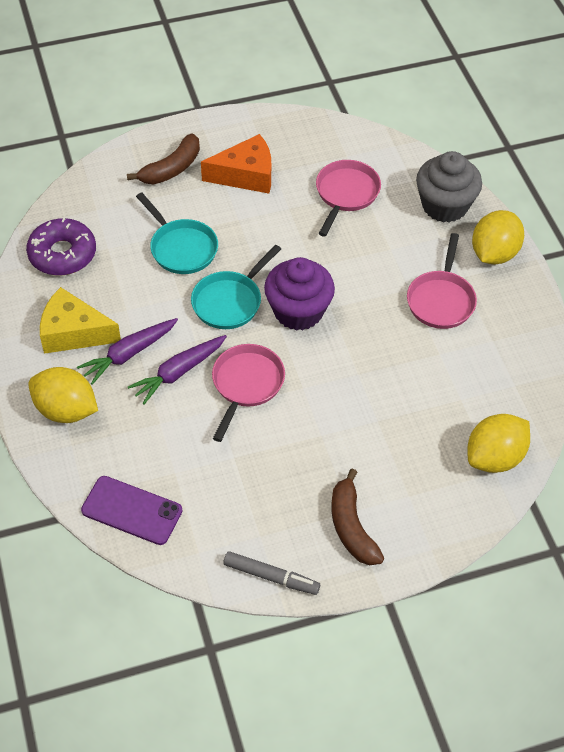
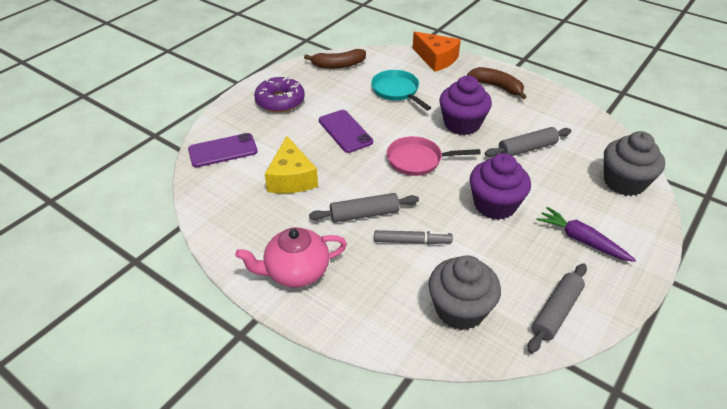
grey cupcake: 1 -> 2
grey rolling pin: 0 -> 3
pink pan: 3 -> 1
pink teapot: 0 -> 1
purple carrot: 2 -> 1
purple cupcake: 1 -> 2
purple phone: 1 -> 2
turquoise pan: 2 -> 1
yellow lemon: 3 -> 0

